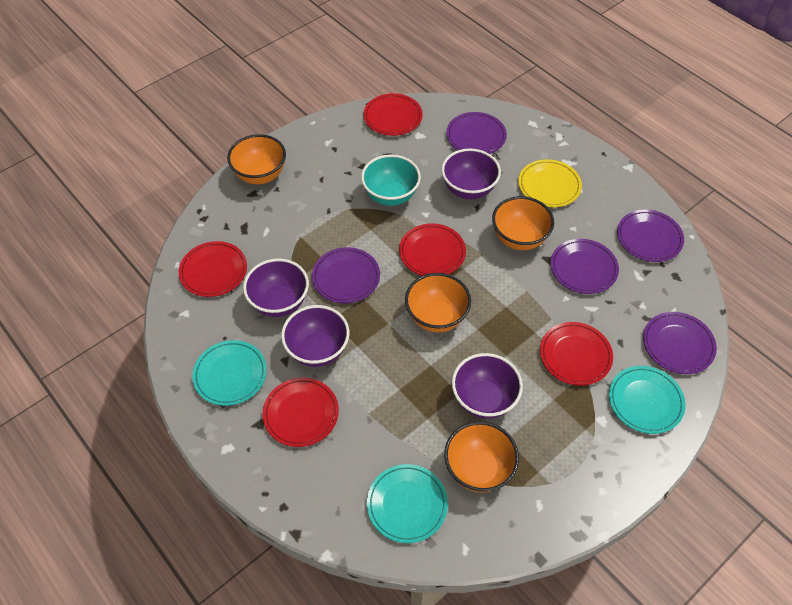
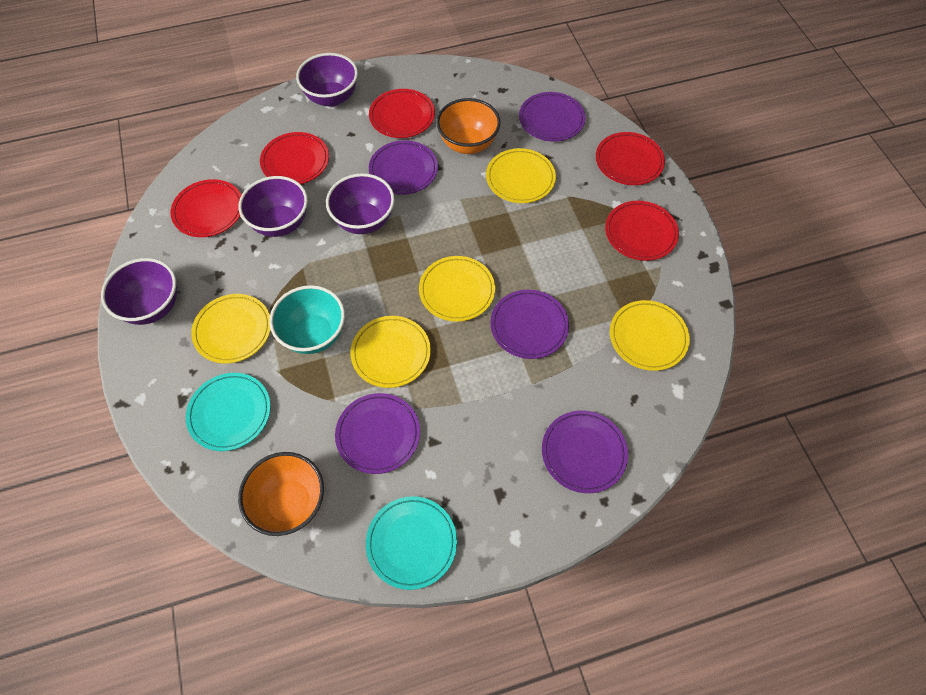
orange bowl: 4 -> 2
turquoise plate: 3 -> 2
yellow plate: 1 -> 5

